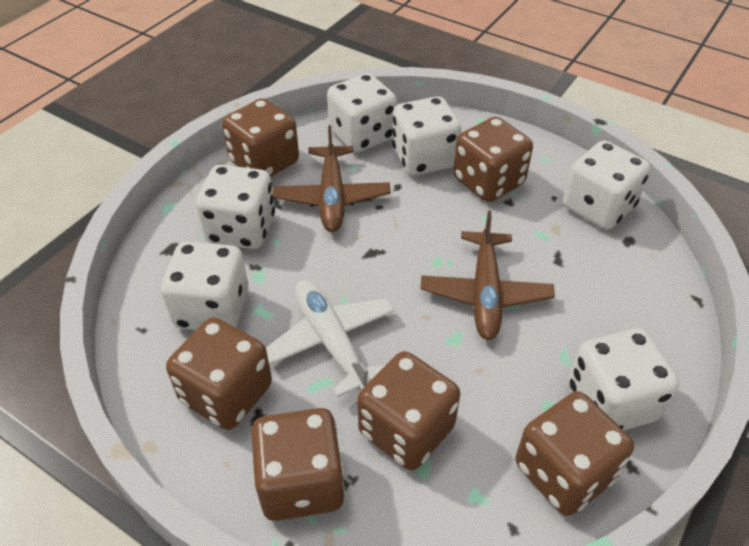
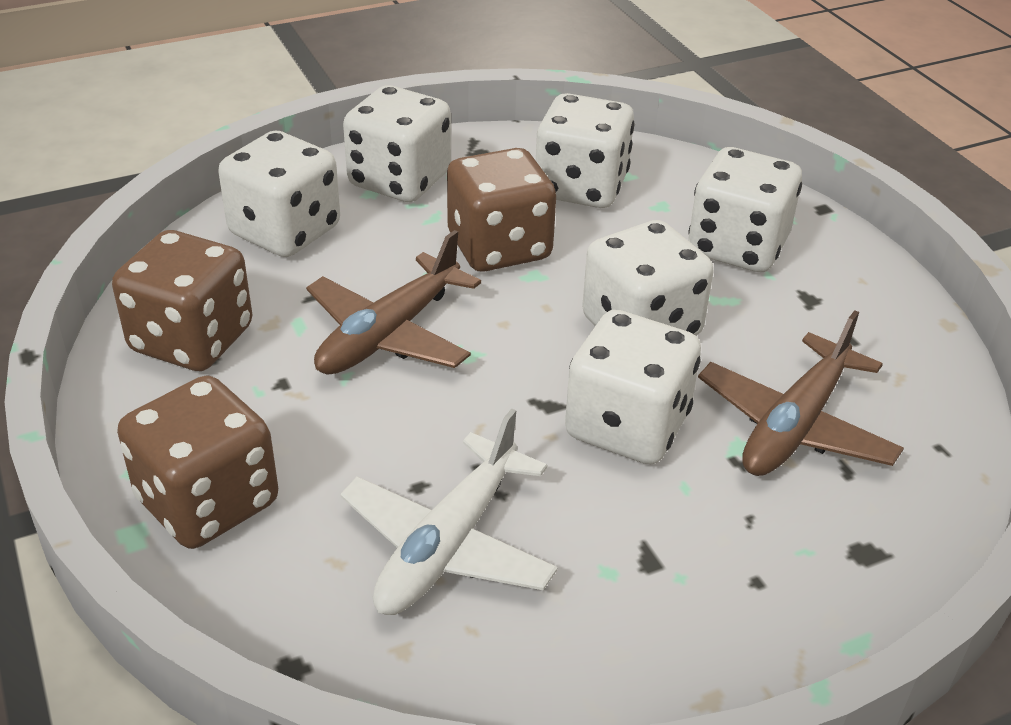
brown dice: 6 -> 3

